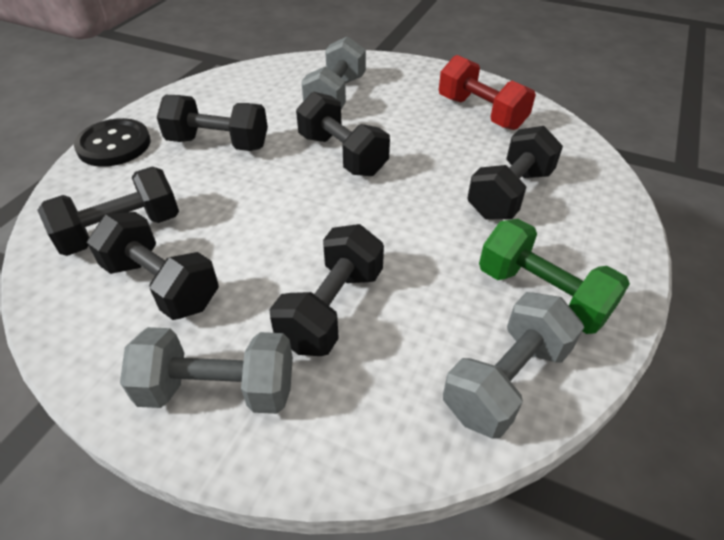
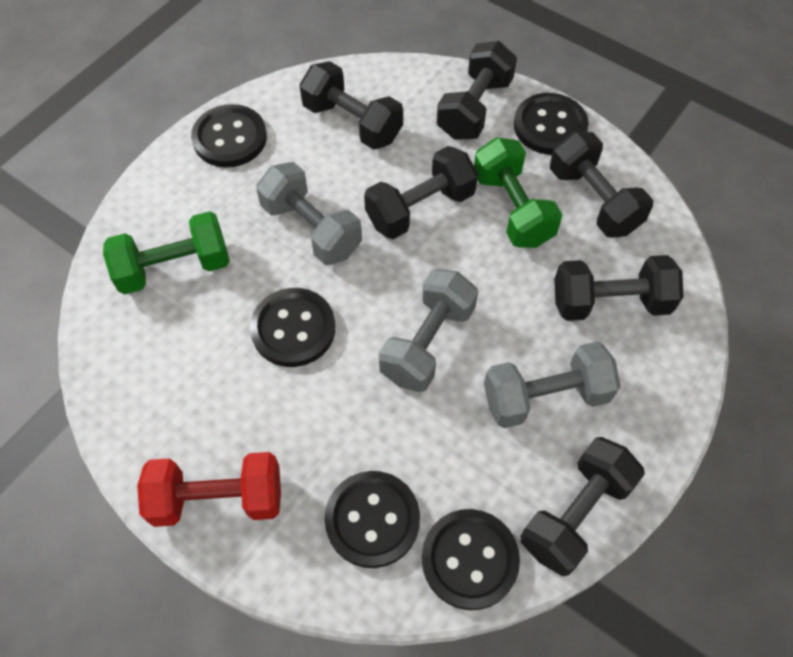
black button: 1 -> 5
green dumbbell: 1 -> 2

